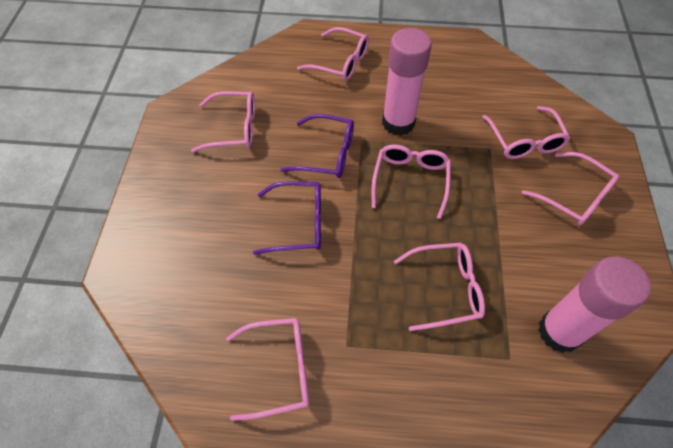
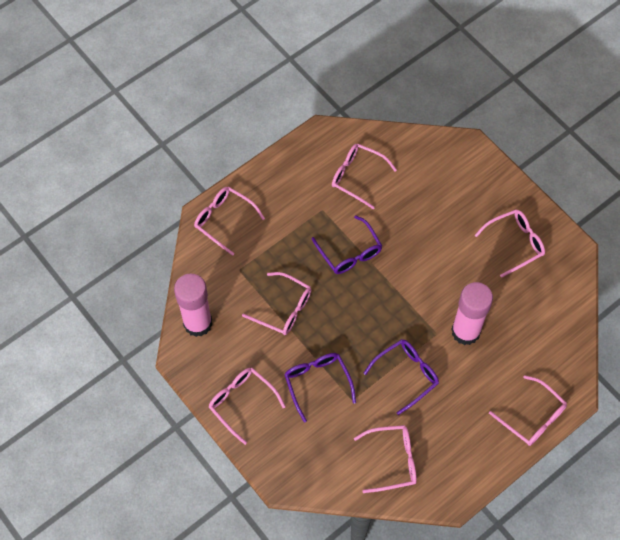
purple glasses: 2 -> 3

